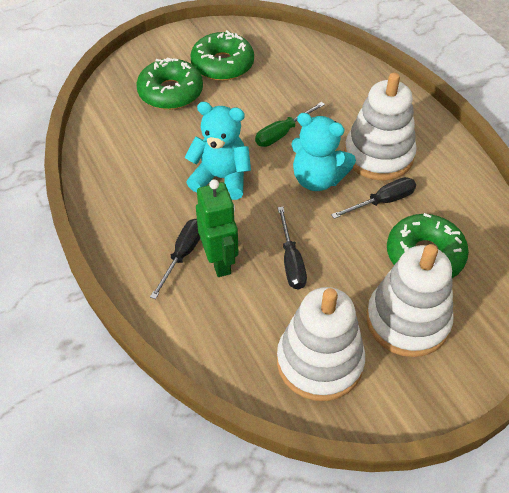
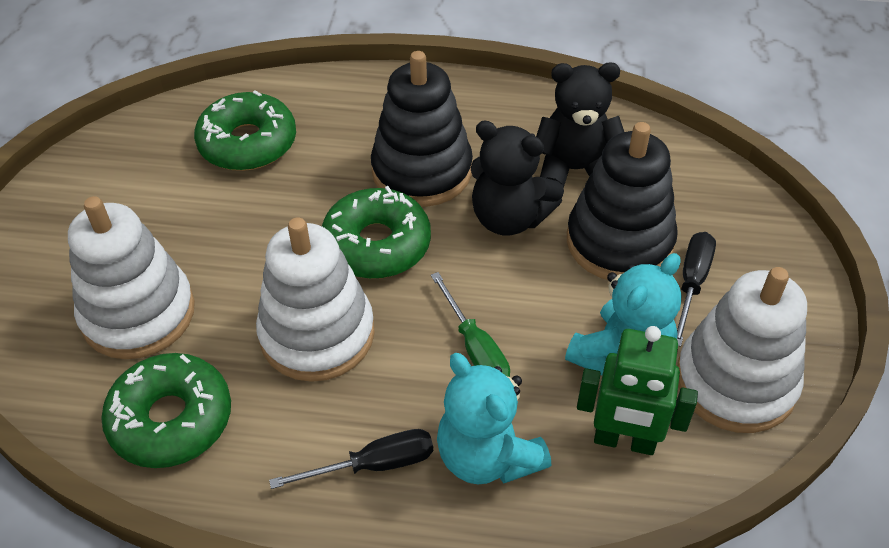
black screwdriver: 3 -> 2
black stacking toy: 0 -> 2
black teddy bear: 0 -> 2

